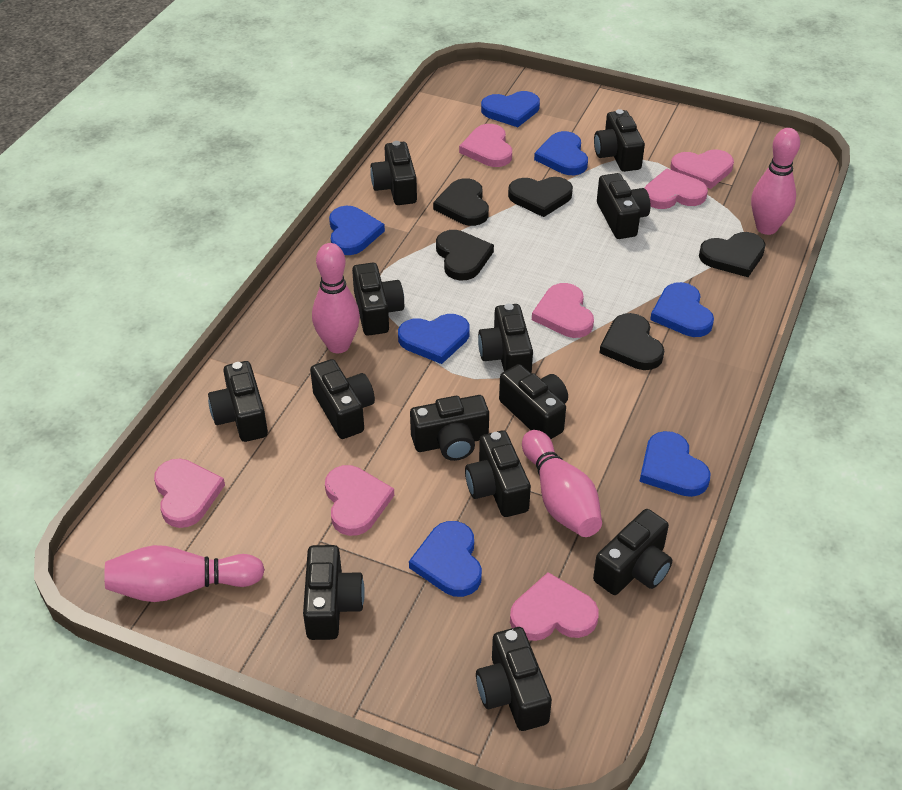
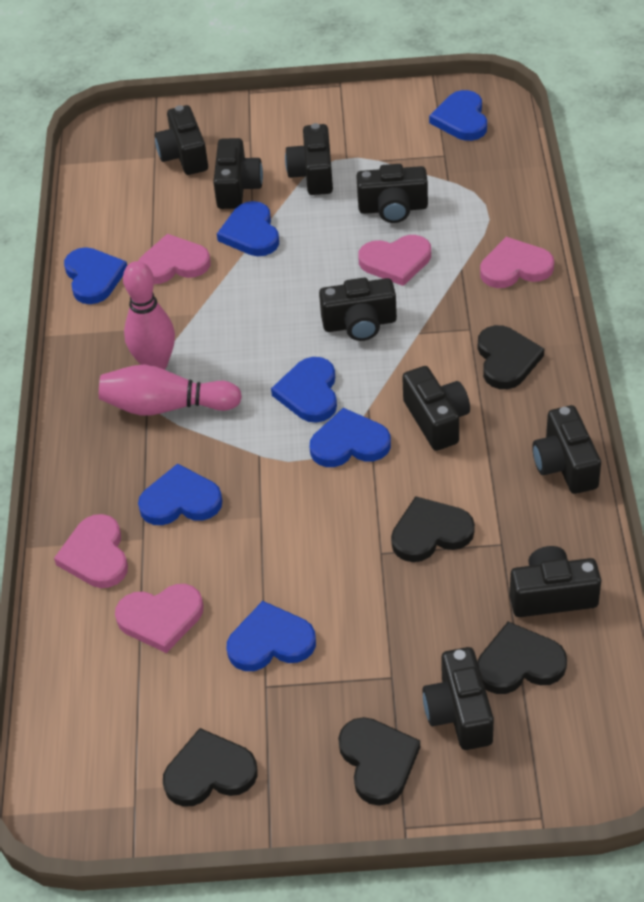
black camera: 13 -> 9
pink bowling pin: 4 -> 2
pink heart: 7 -> 5

